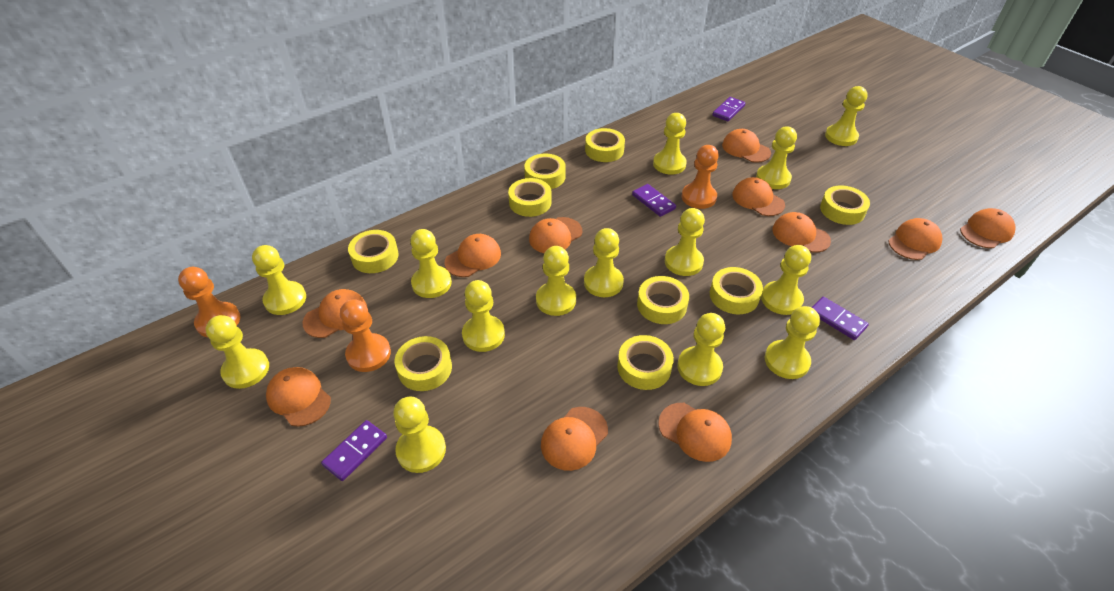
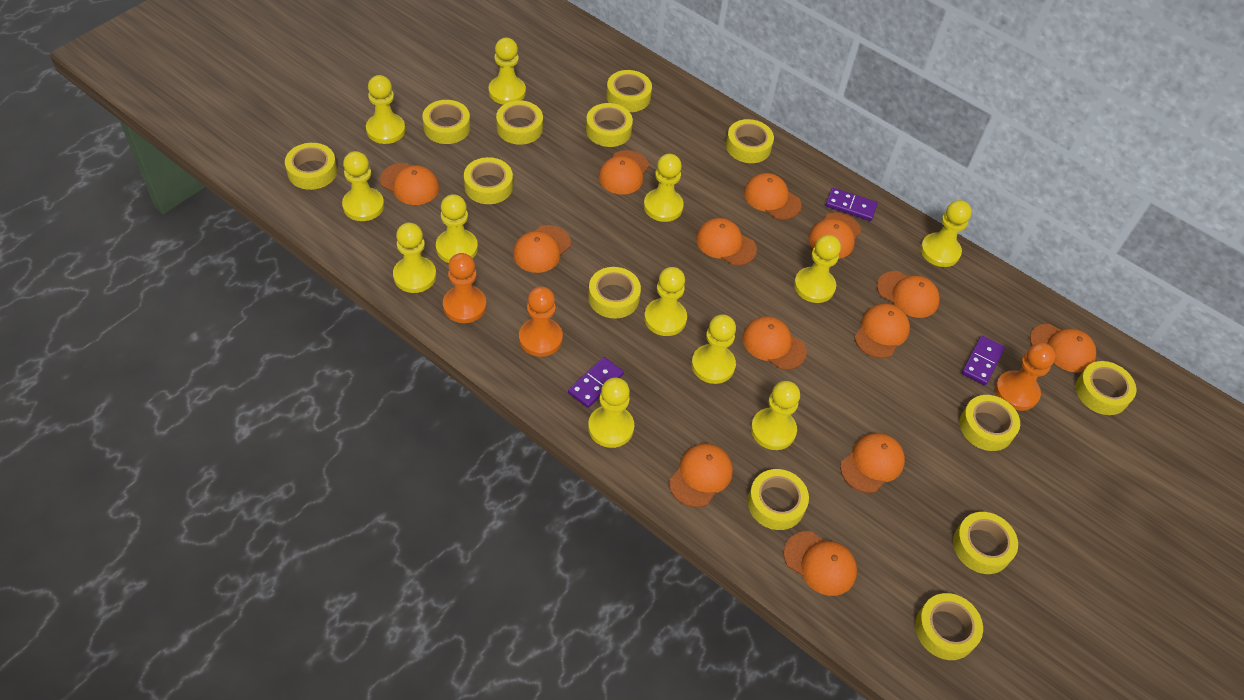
orange cap: 11 -> 13
purple domino: 4 -> 3
yellow pawn: 14 -> 12
yellow tape: 9 -> 13

